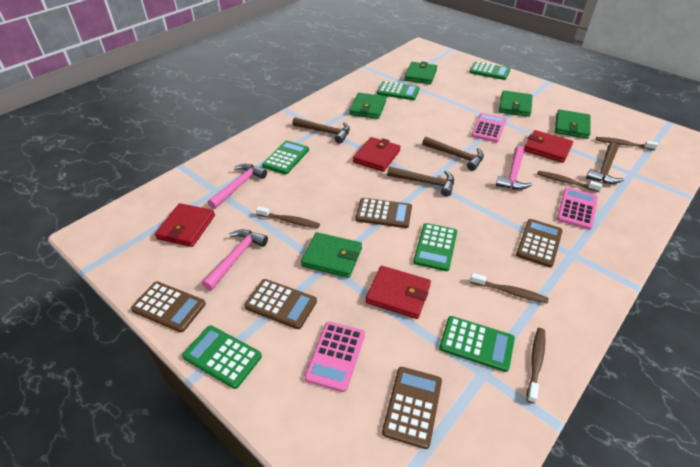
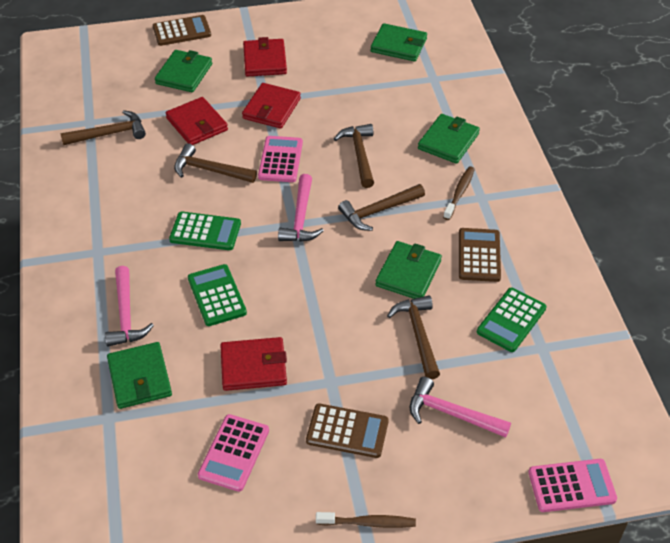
brown calculator: 5 -> 3
brown hammer: 4 -> 5
brown toothbrush: 5 -> 2
green calculator: 6 -> 3

